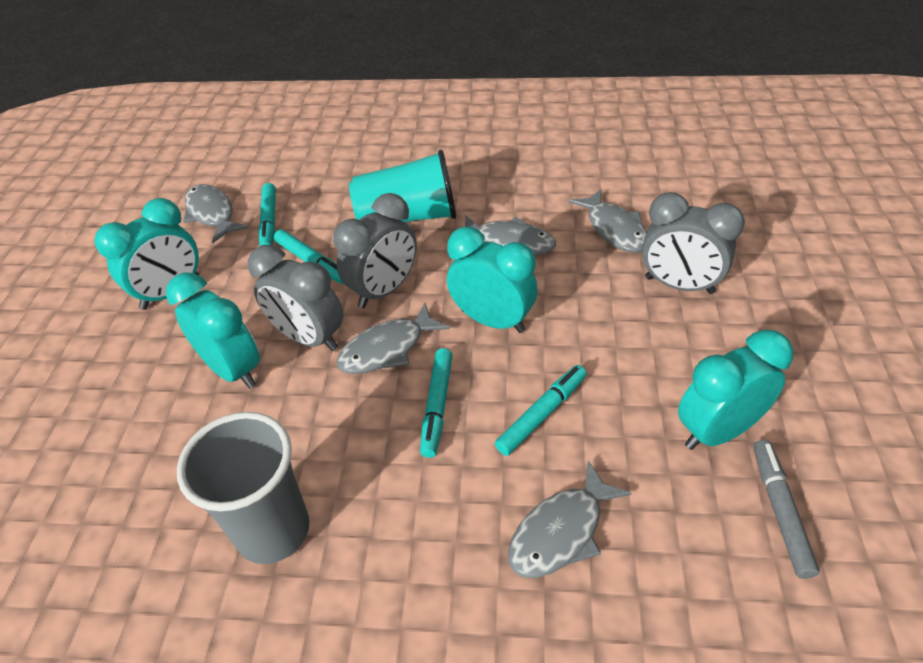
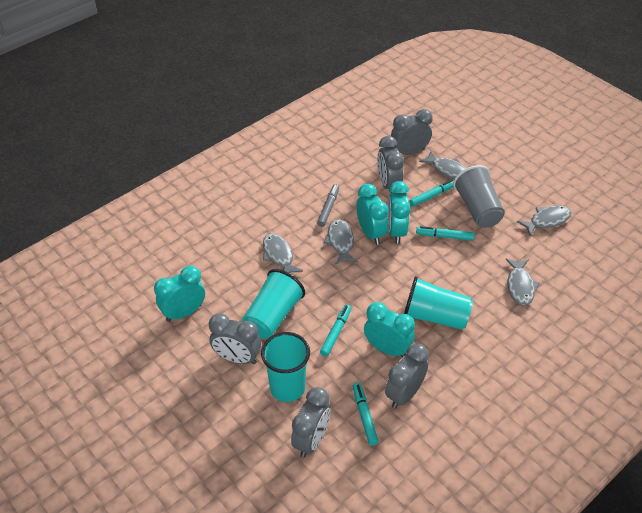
grey clock: 3 -> 5
turquoise cup: 1 -> 3

